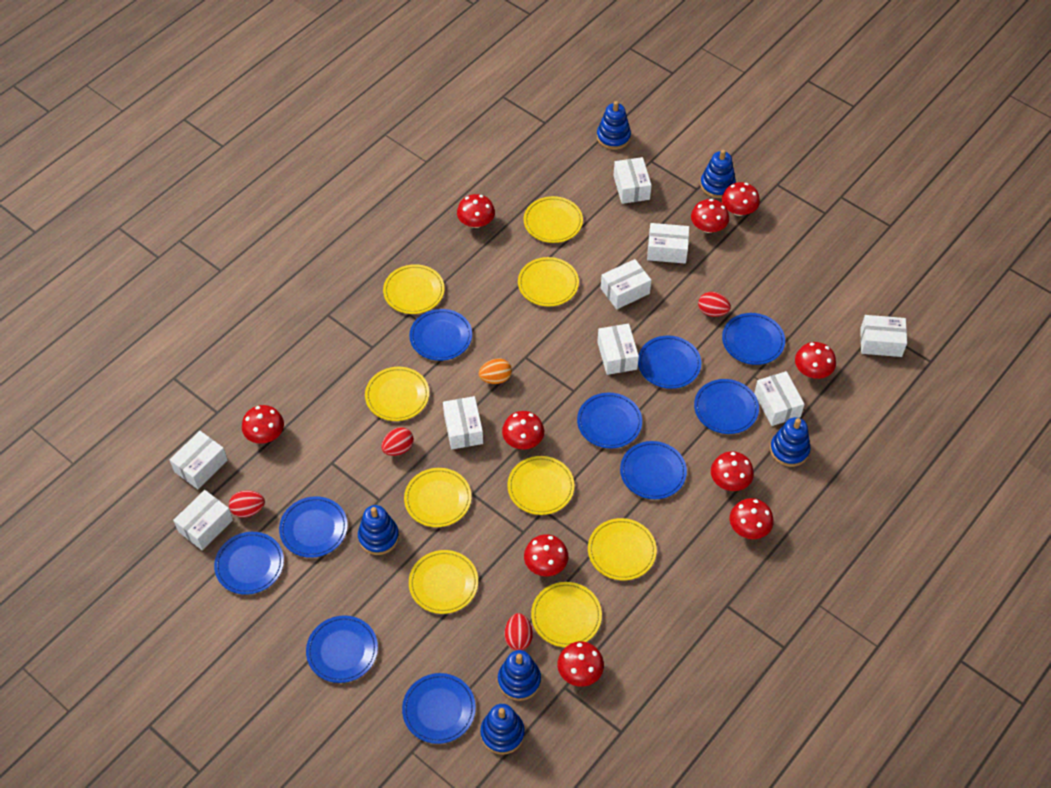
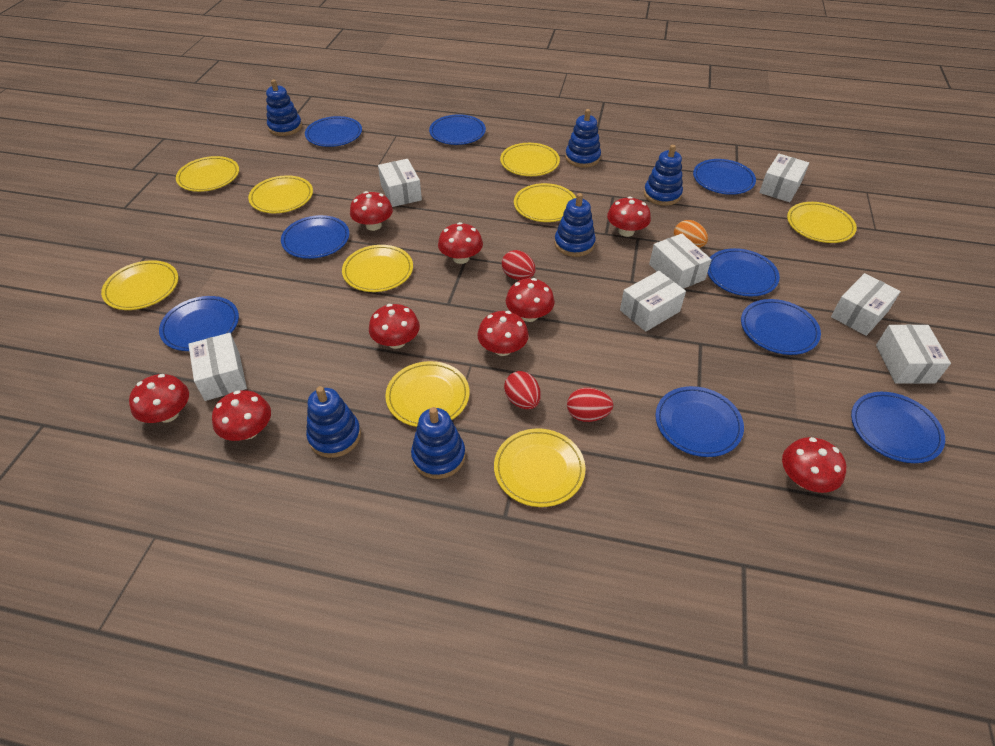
blue plate: 10 -> 9
red egg: 4 -> 3
red mushroom: 10 -> 9
white box: 9 -> 7

